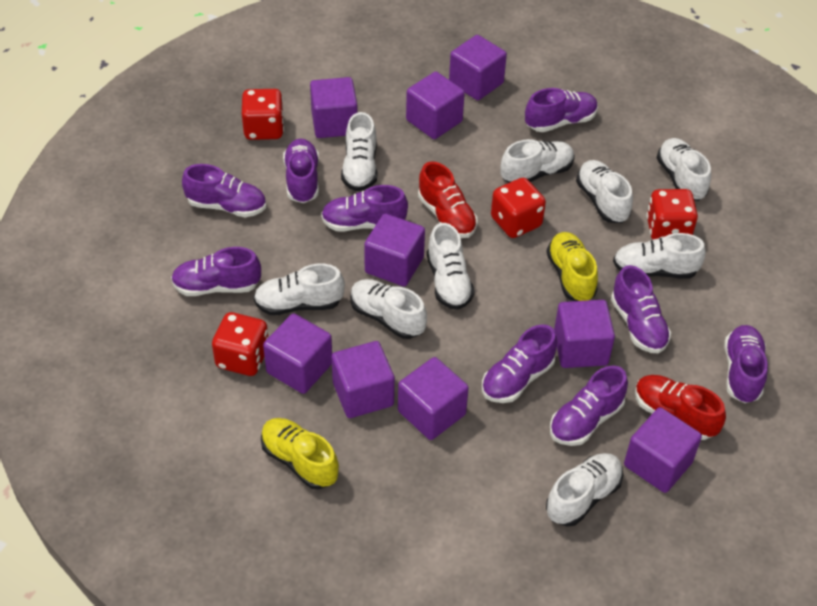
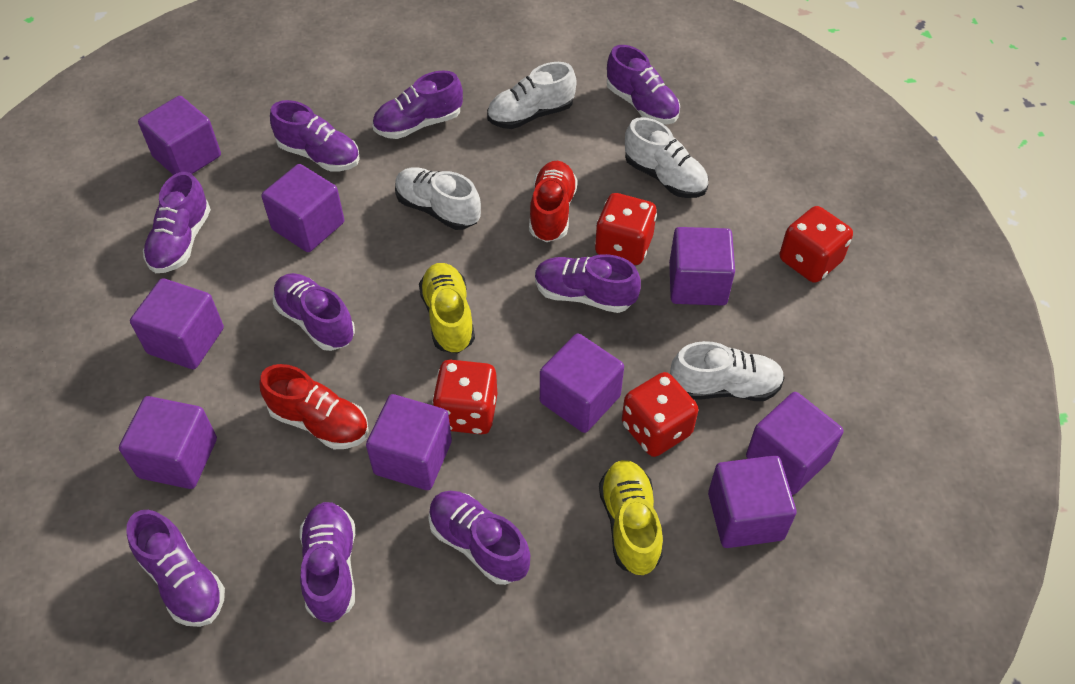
white shoe: 9 -> 4

